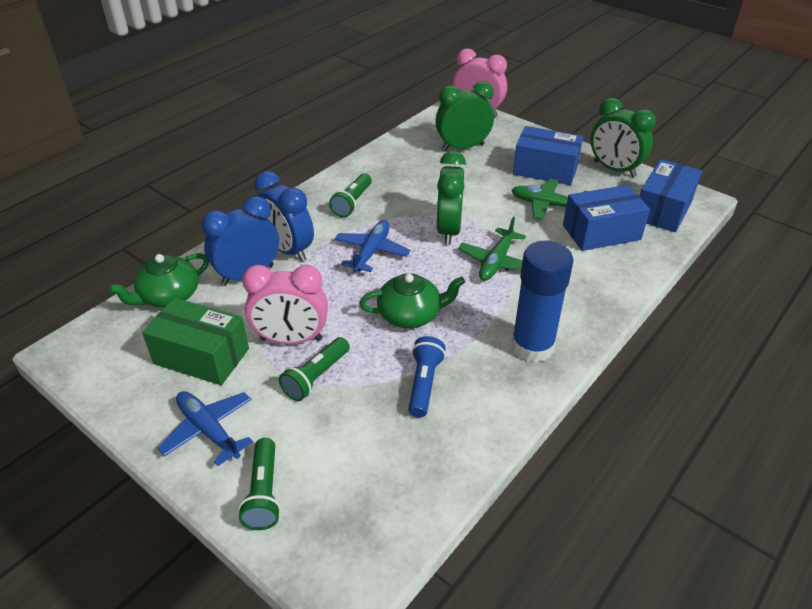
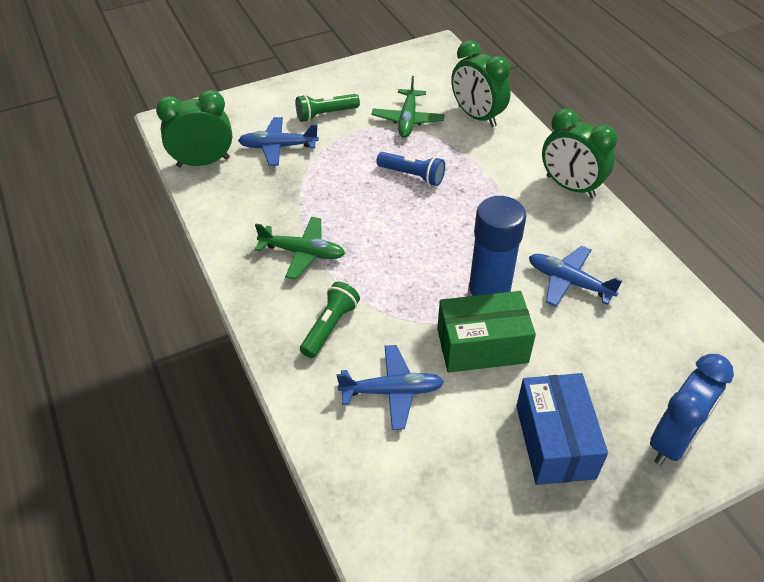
blue box: 3 -> 1
blue clock: 2 -> 1
blue plane: 2 -> 3
green flashlight: 3 -> 2
green teapot: 2 -> 0
pink clock: 2 -> 0

